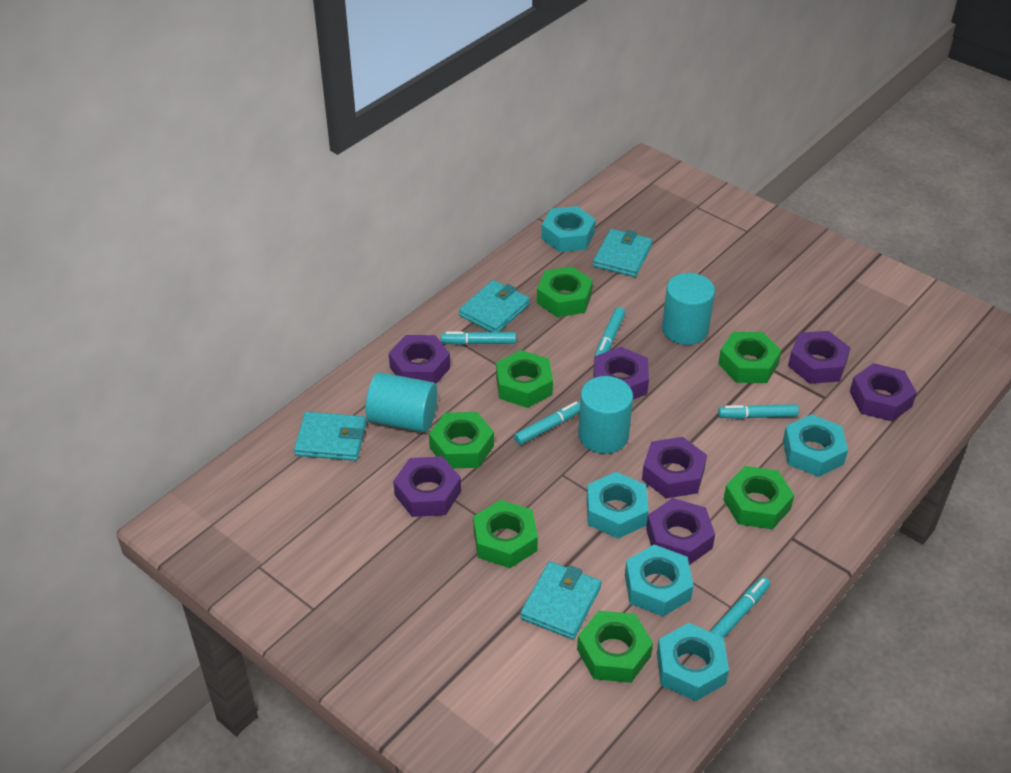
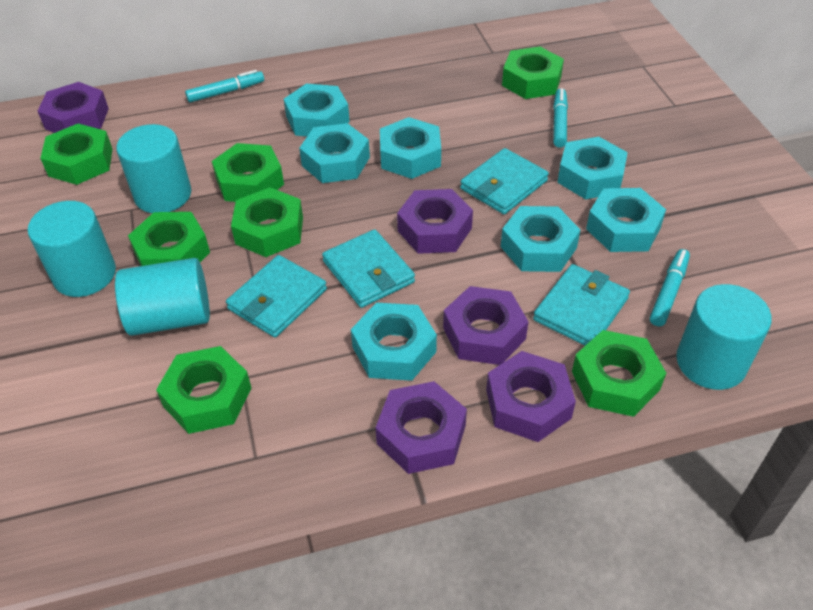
purple nut: 7 -> 5
turquoise cylinder: 3 -> 4
turquoise marker: 5 -> 3
turquoise nut: 5 -> 7

